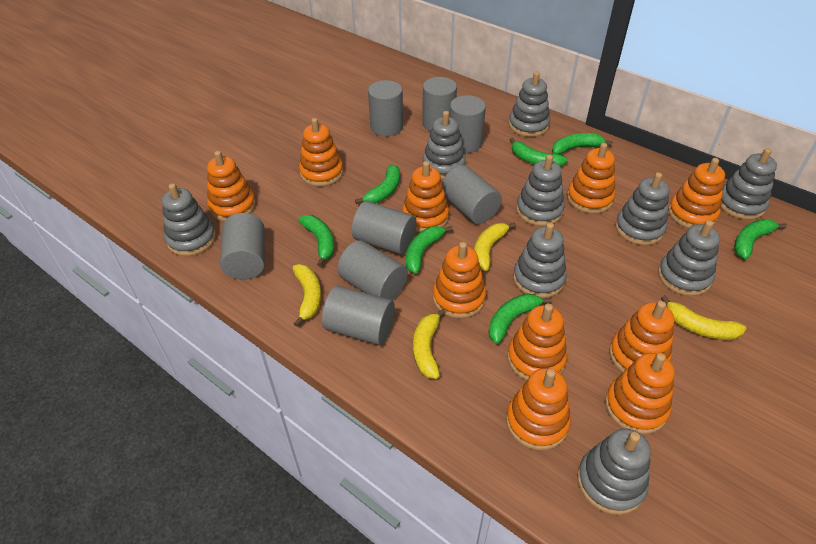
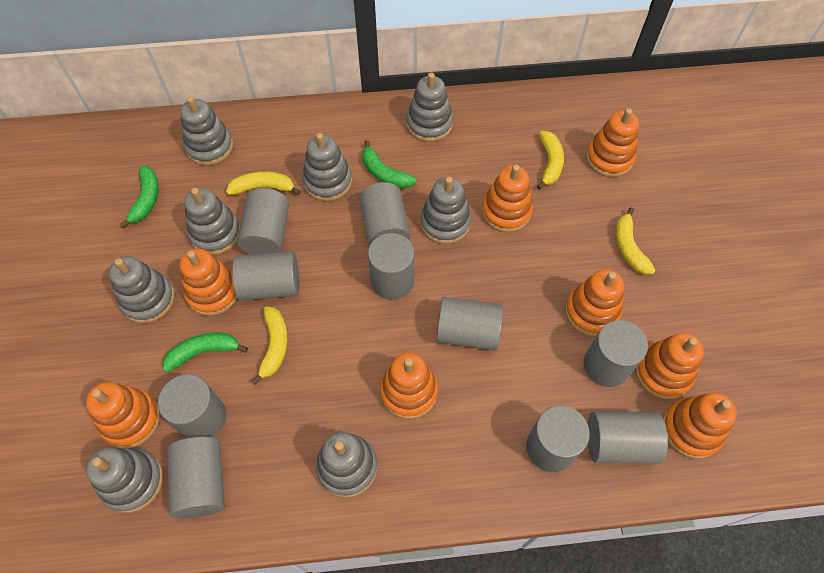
green banana: 7 -> 3
grey cylinder: 8 -> 10
grey stacking toy: 9 -> 8
orange stacking toy: 10 -> 8

